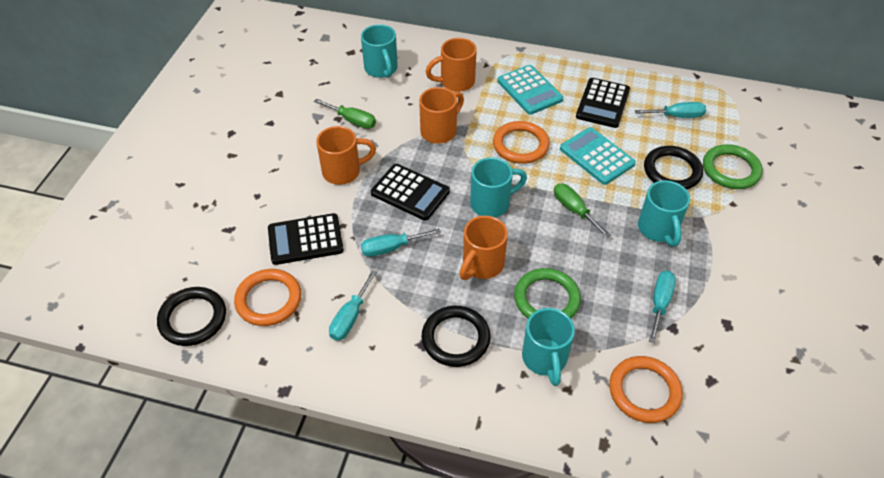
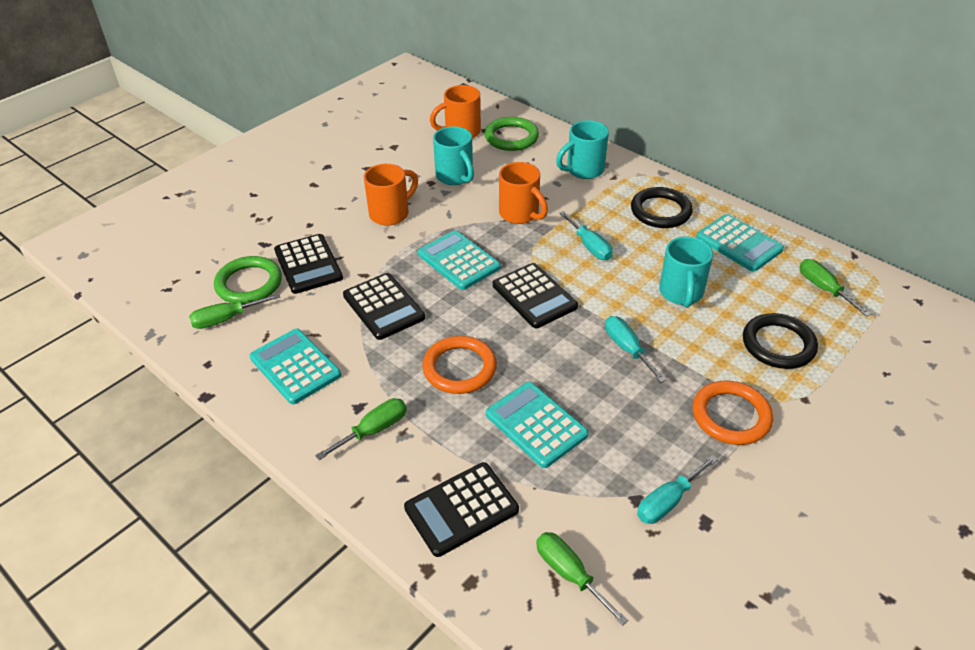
black calculator: 3 -> 4
black ring: 3 -> 2
green screwdriver: 2 -> 4
orange mug: 4 -> 3
orange ring: 3 -> 2
turquoise calculator: 2 -> 4
turquoise mug: 4 -> 3
turquoise screwdriver: 4 -> 3

